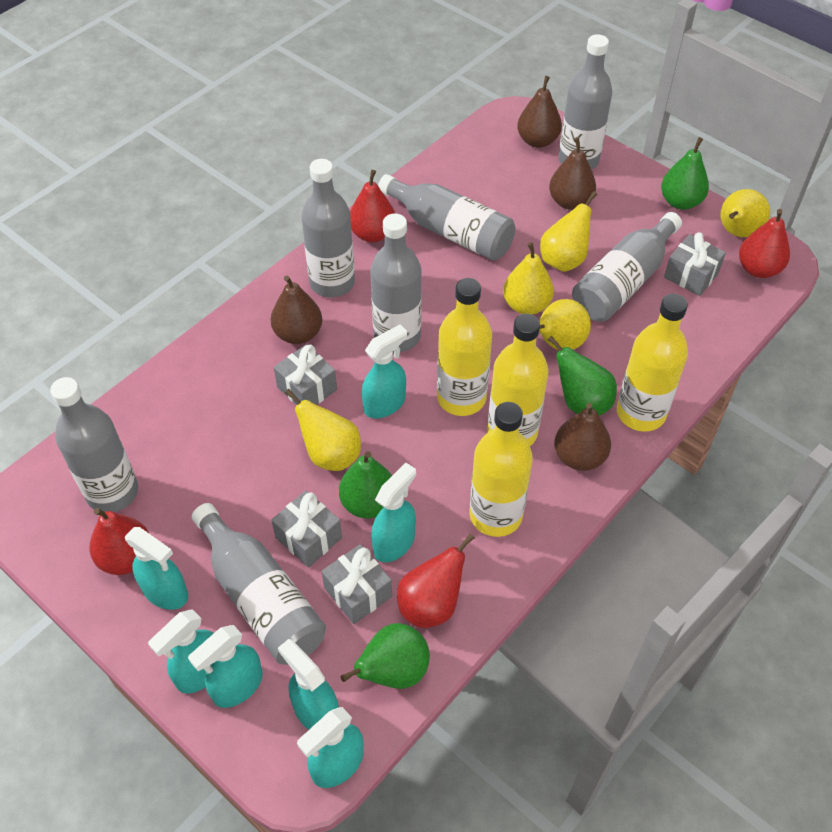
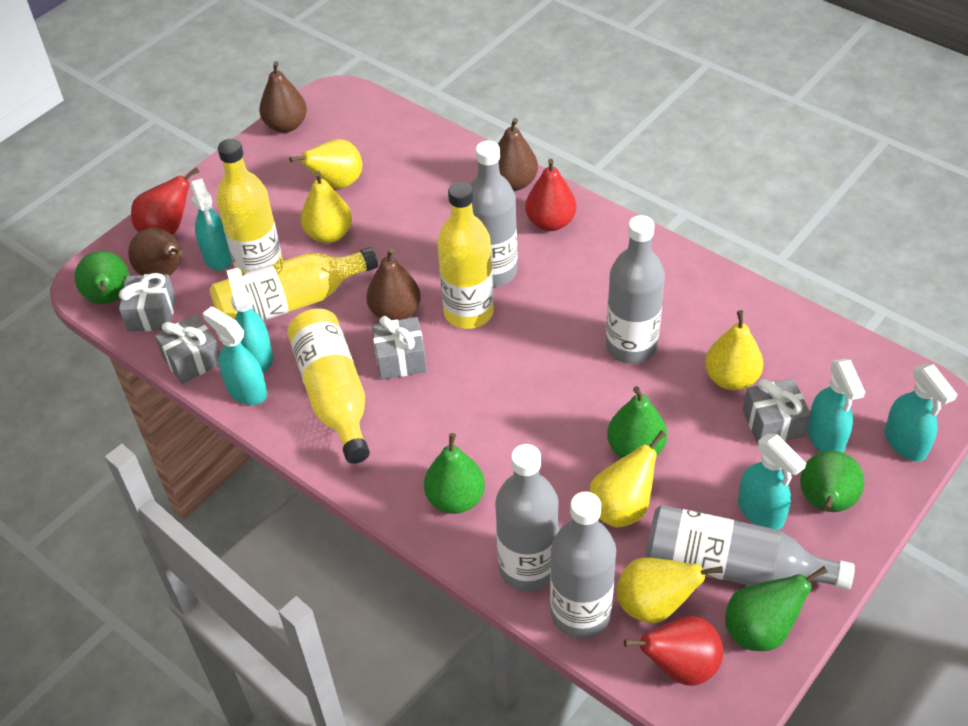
green pear: 4 -> 5
grey bottle: 7 -> 5
red pear: 4 -> 3
turquoise spray bottle: 7 -> 6

